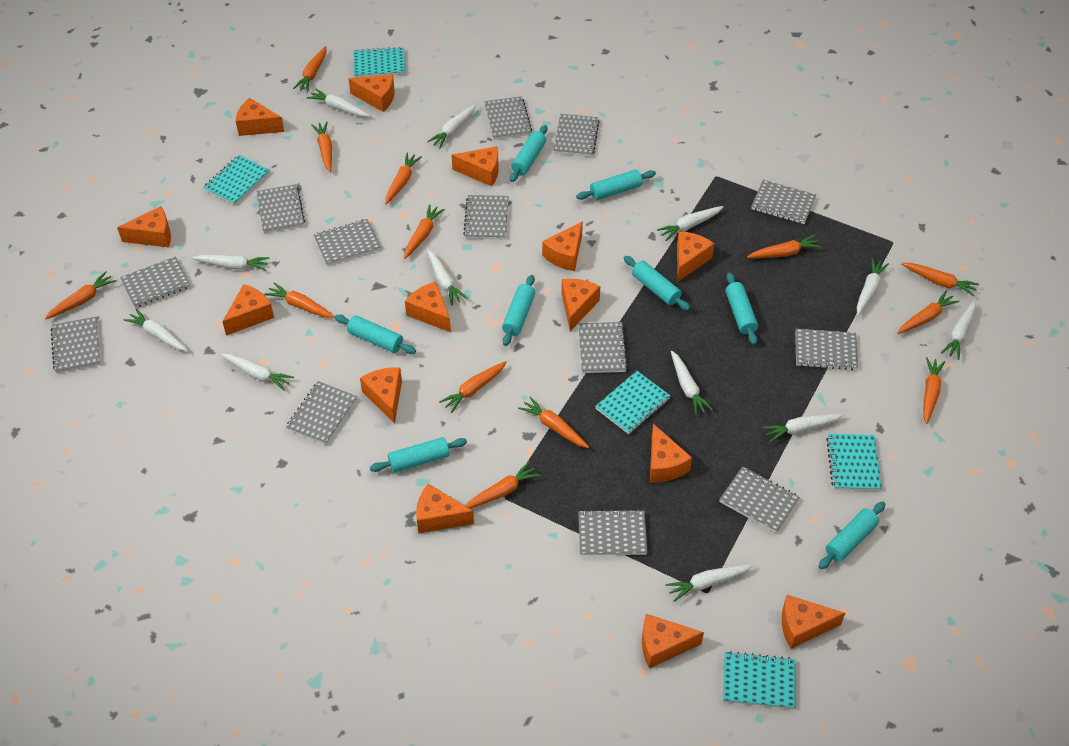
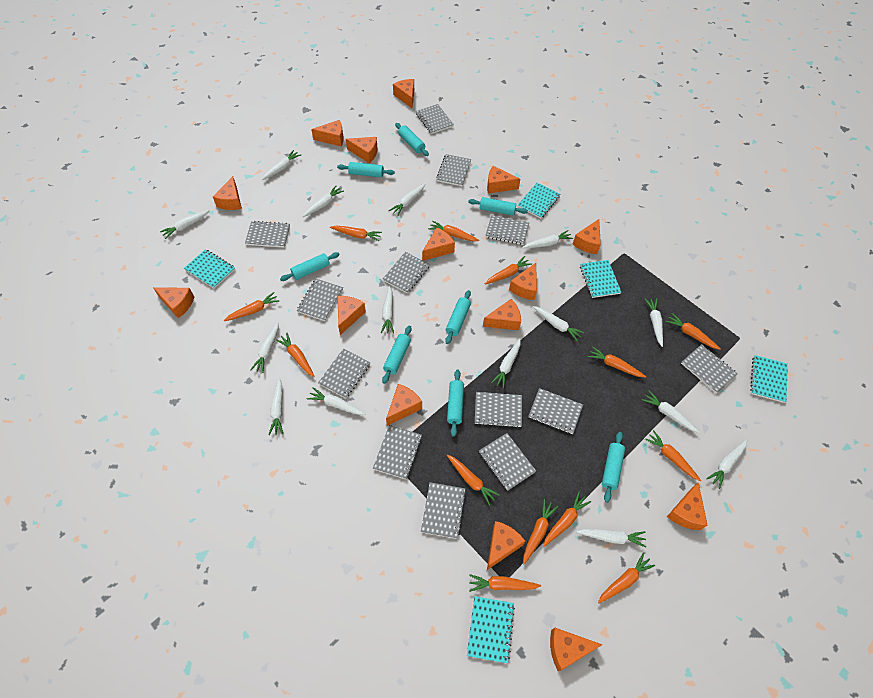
orange cheese: 14 -> 15
white carrot: 12 -> 15

